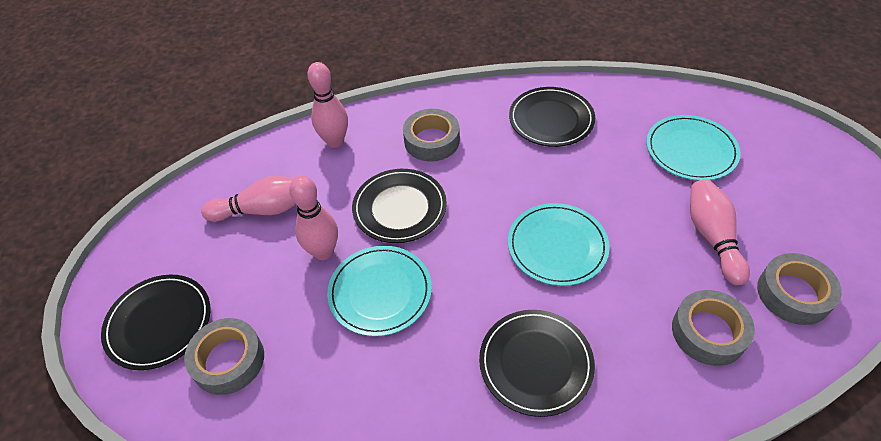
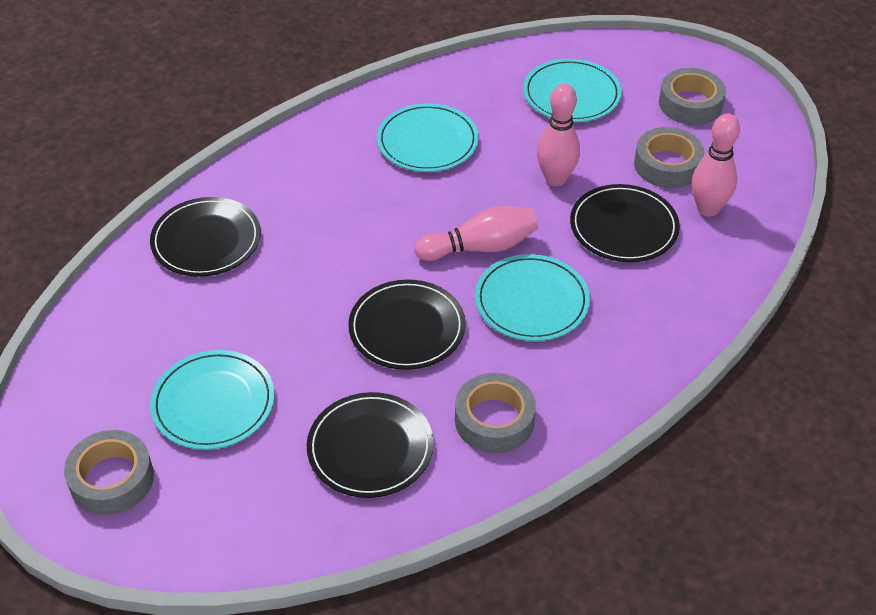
pink bowling pin: 4 -> 3
turquoise plate: 3 -> 4

